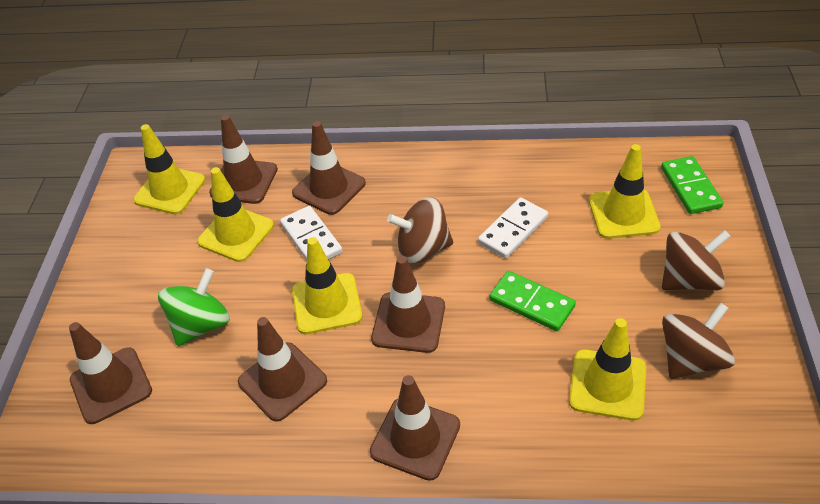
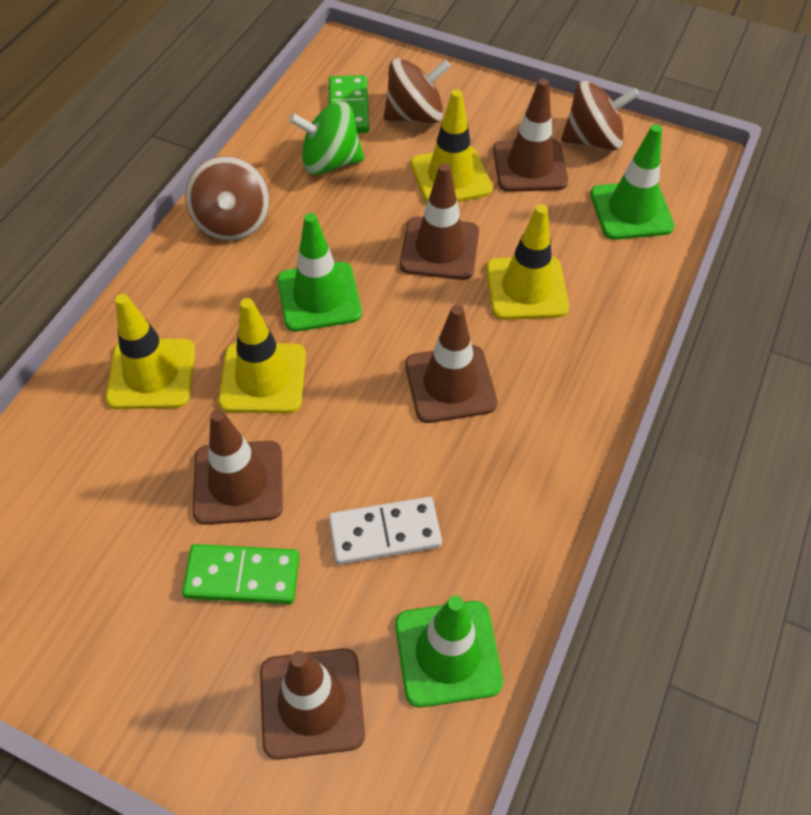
brown traffic cone: 6 -> 5
green traffic cone: 0 -> 3
white domino: 2 -> 1
yellow traffic cone: 5 -> 4

